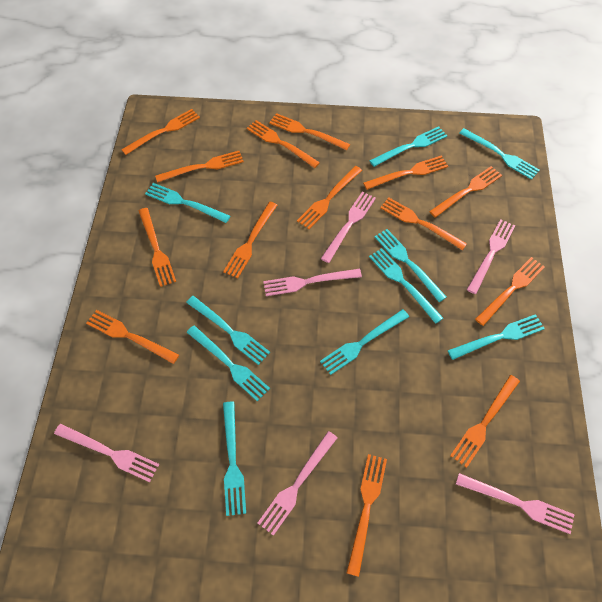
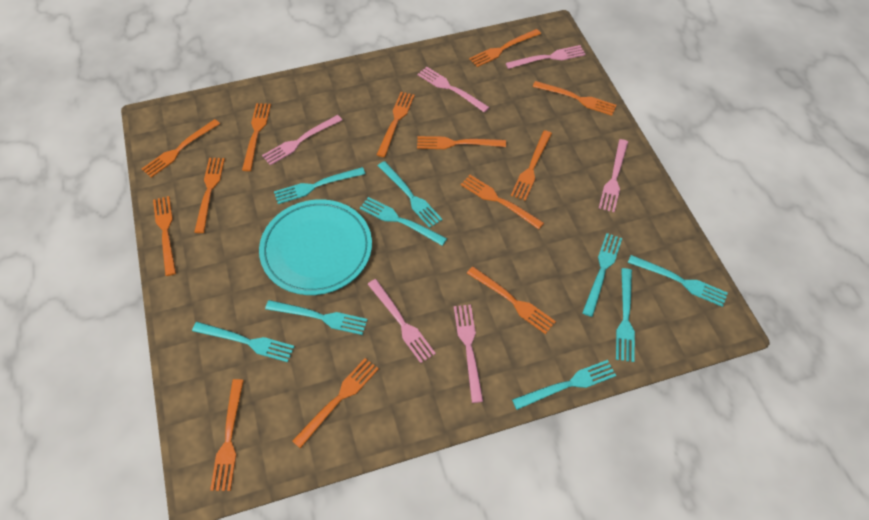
orange fork: 14 -> 13
turquoise fork: 10 -> 9
turquoise plate: 0 -> 1

